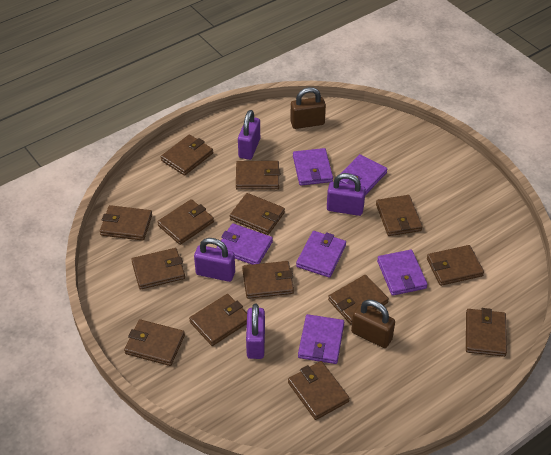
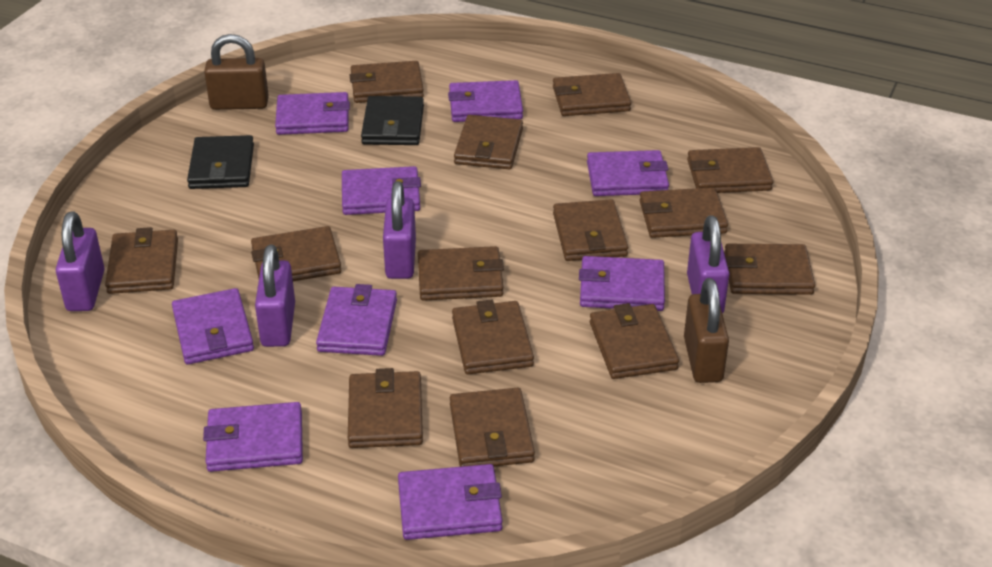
black wallet: 0 -> 2
purple wallet: 6 -> 9

